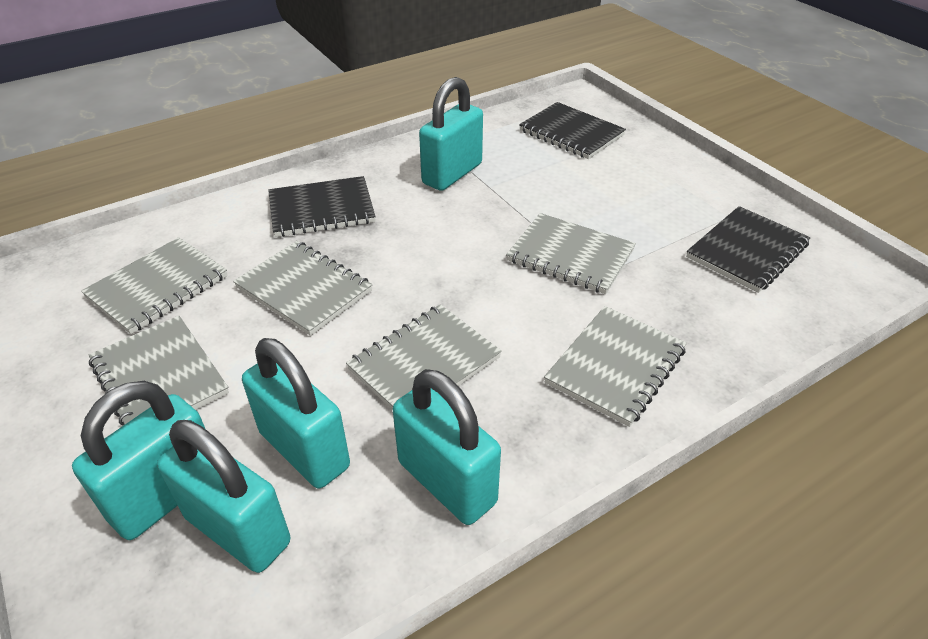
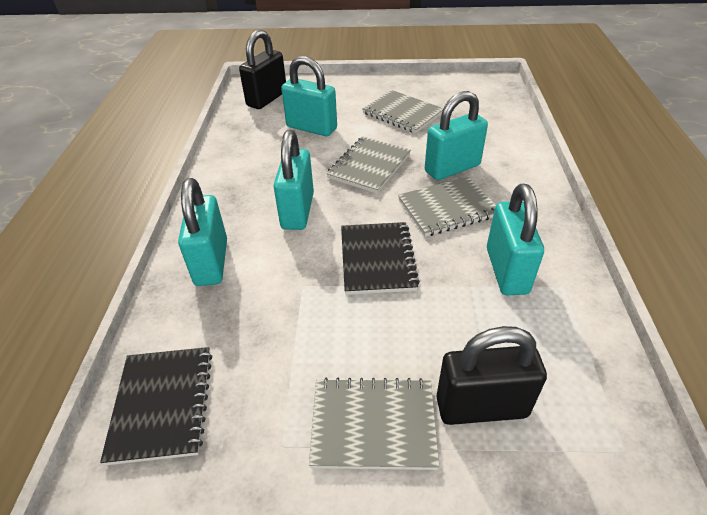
black notebook: 3 -> 2
black padlock: 0 -> 2
grey notebook: 6 -> 4

